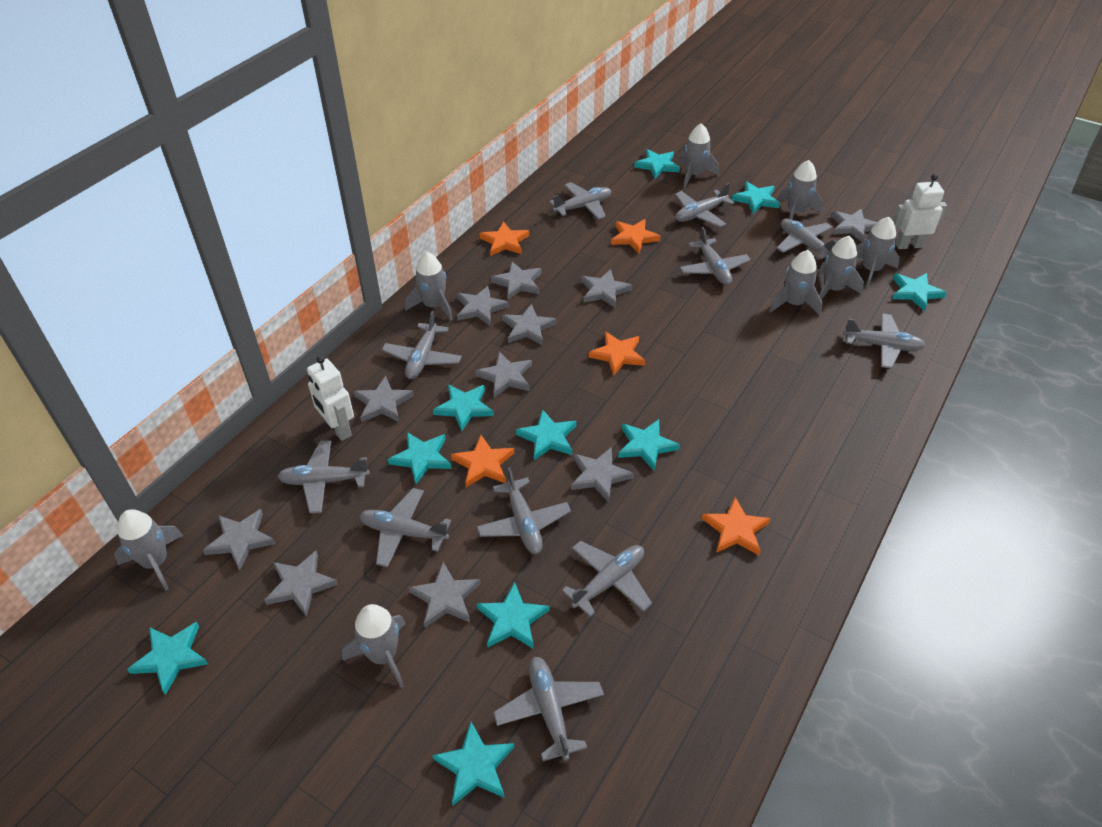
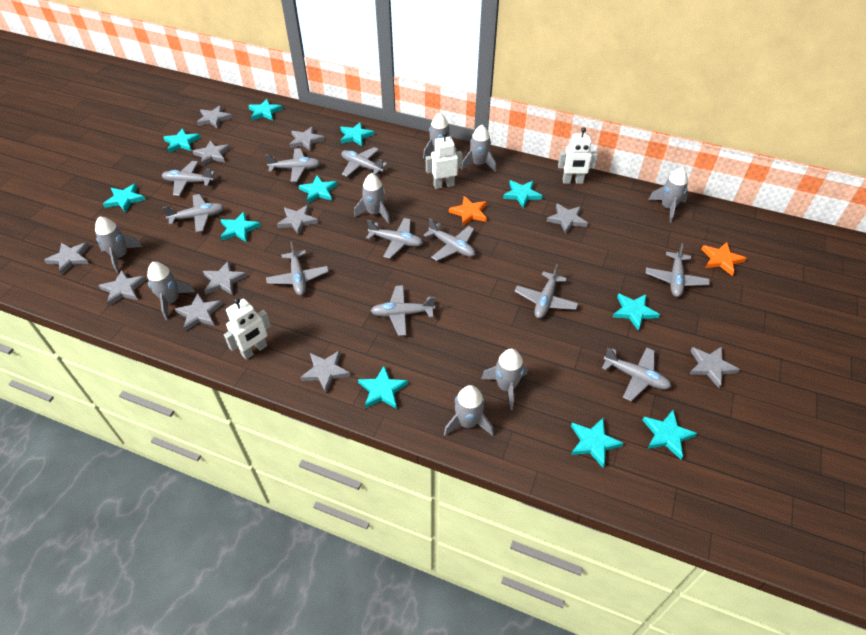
orange star: 5 -> 2
turquoise star: 10 -> 11
white robot: 2 -> 3

